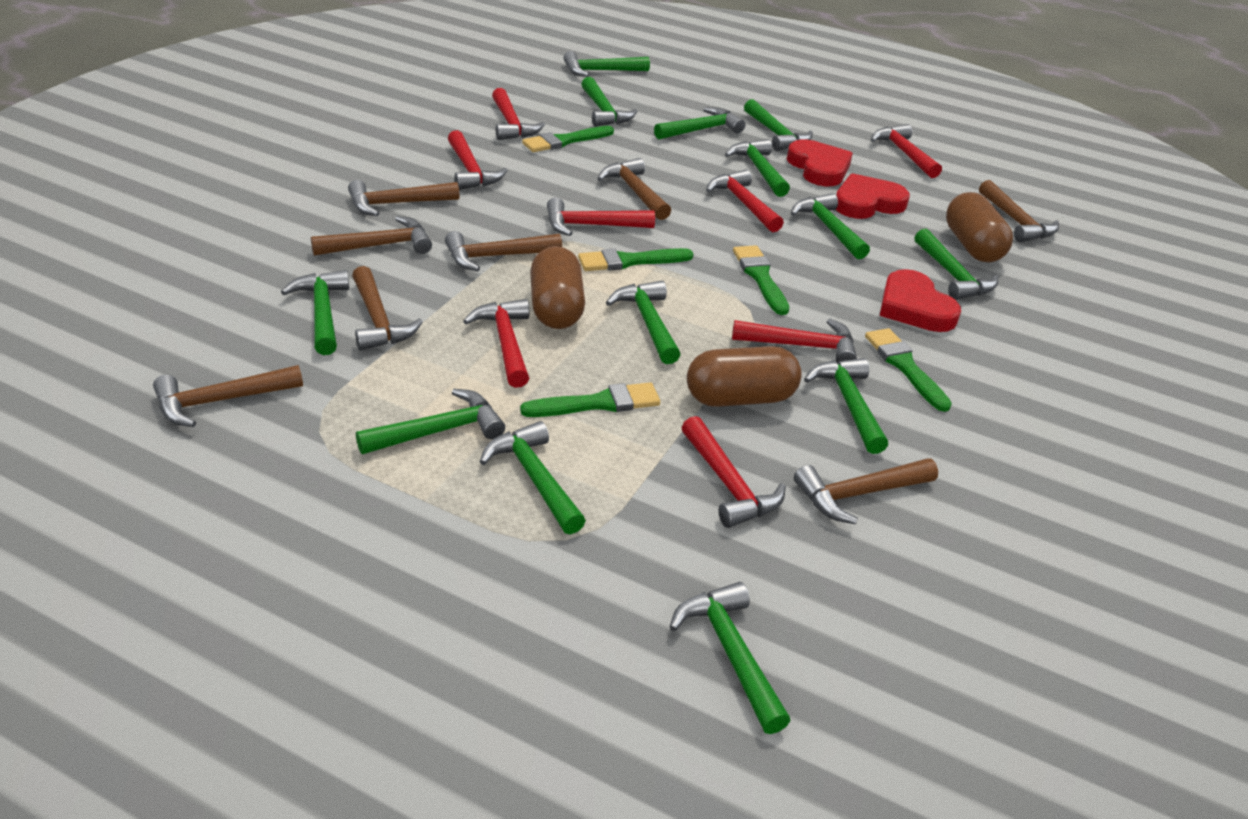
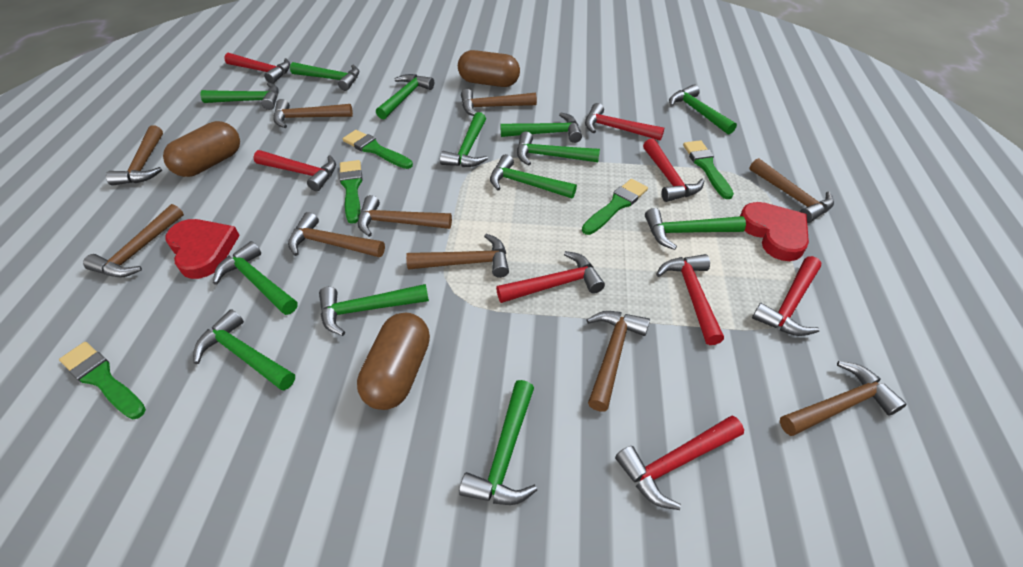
brown hammer: 8 -> 10
red heart: 3 -> 2

